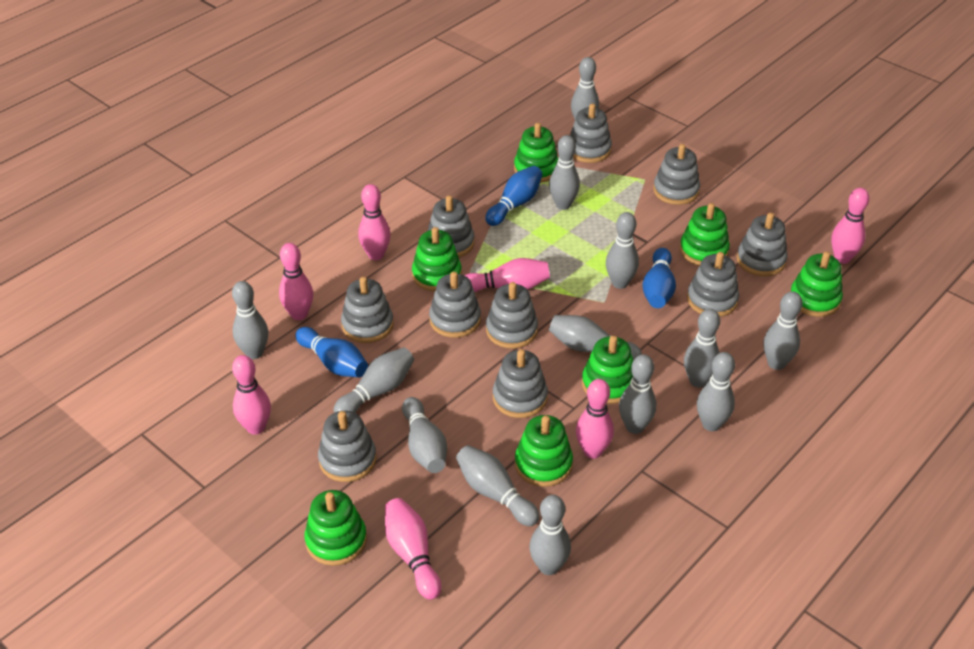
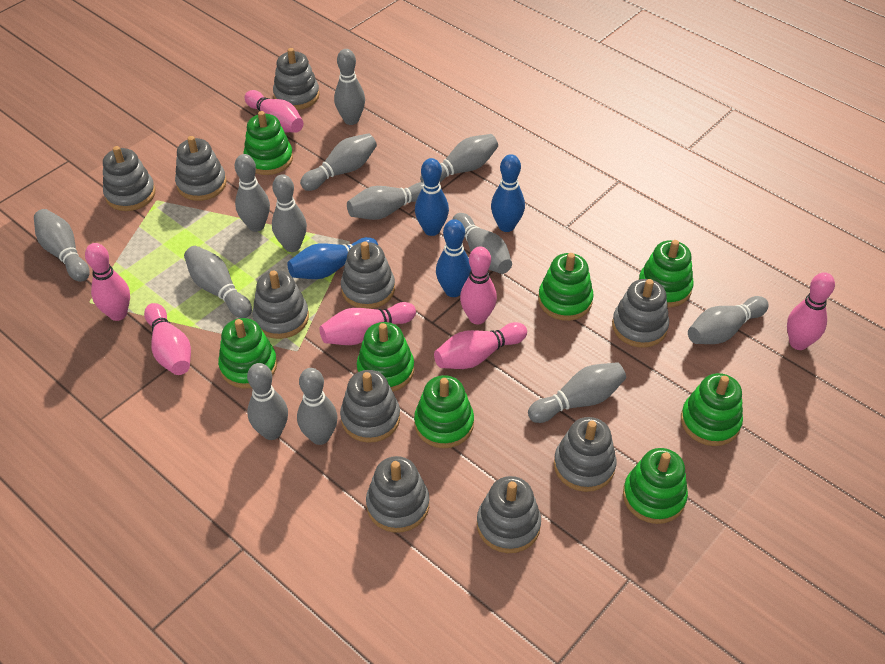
blue bowling pin: 3 -> 4
green stacking toy: 7 -> 8

